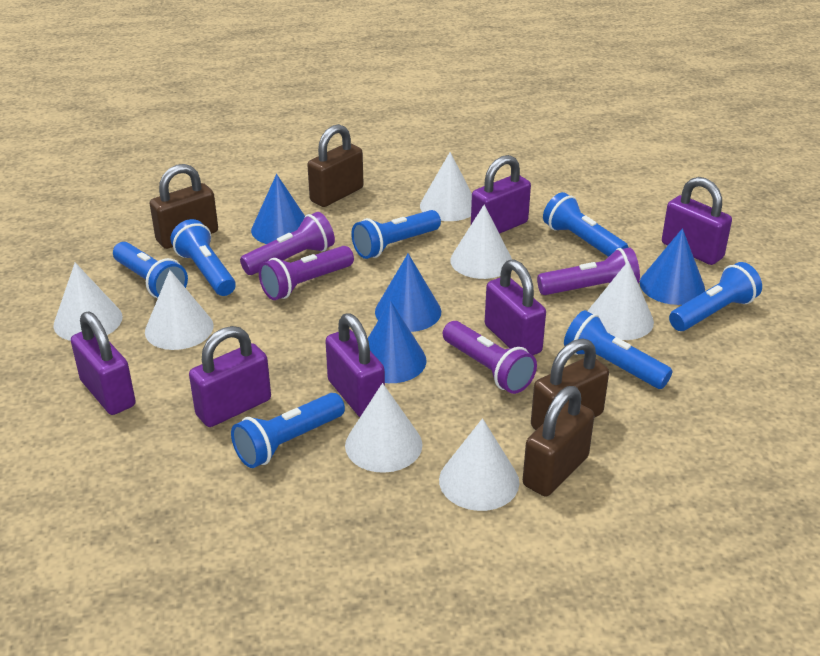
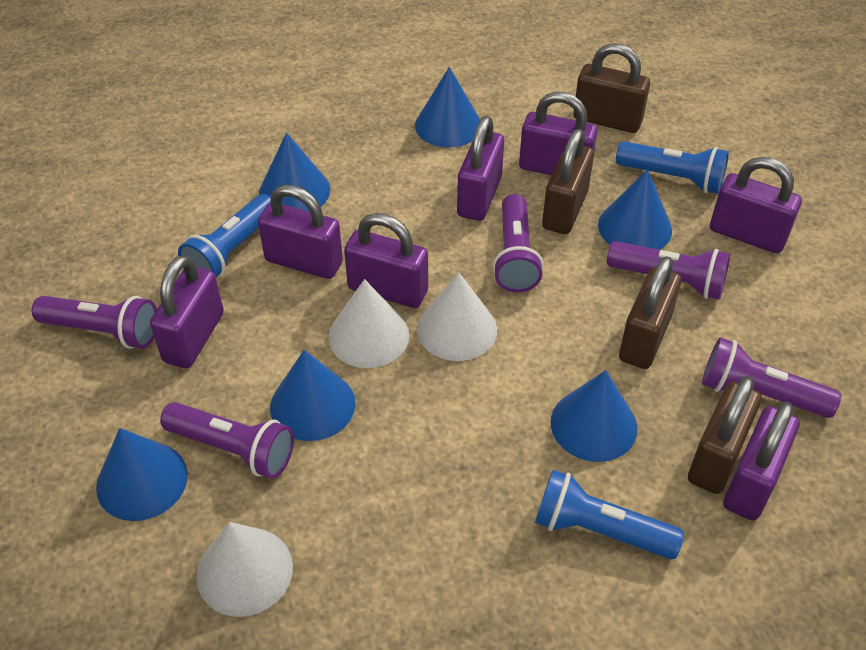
blue cone: 4 -> 6
blue flashlight: 7 -> 3
purple flashlight: 4 -> 5
purple padlock: 6 -> 7
white cone: 7 -> 3

